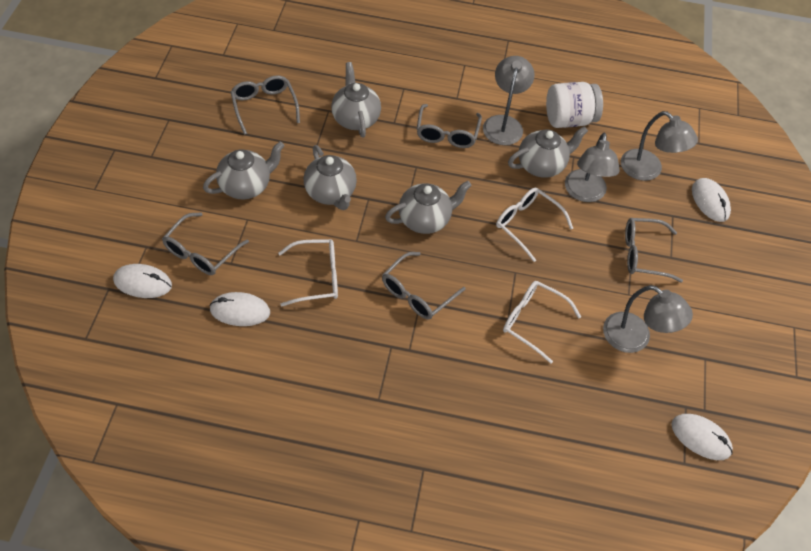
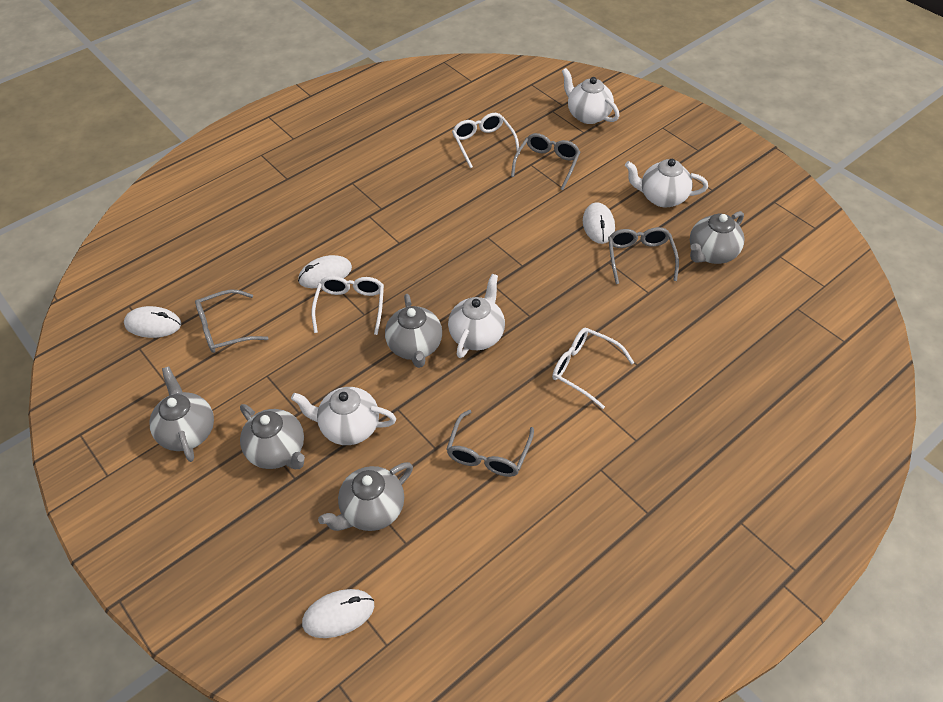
grey glasses: 5 -> 4
grey lamp: 4 -> 0
white jar: 1 -> 0
white teapot: 0 -> 4

